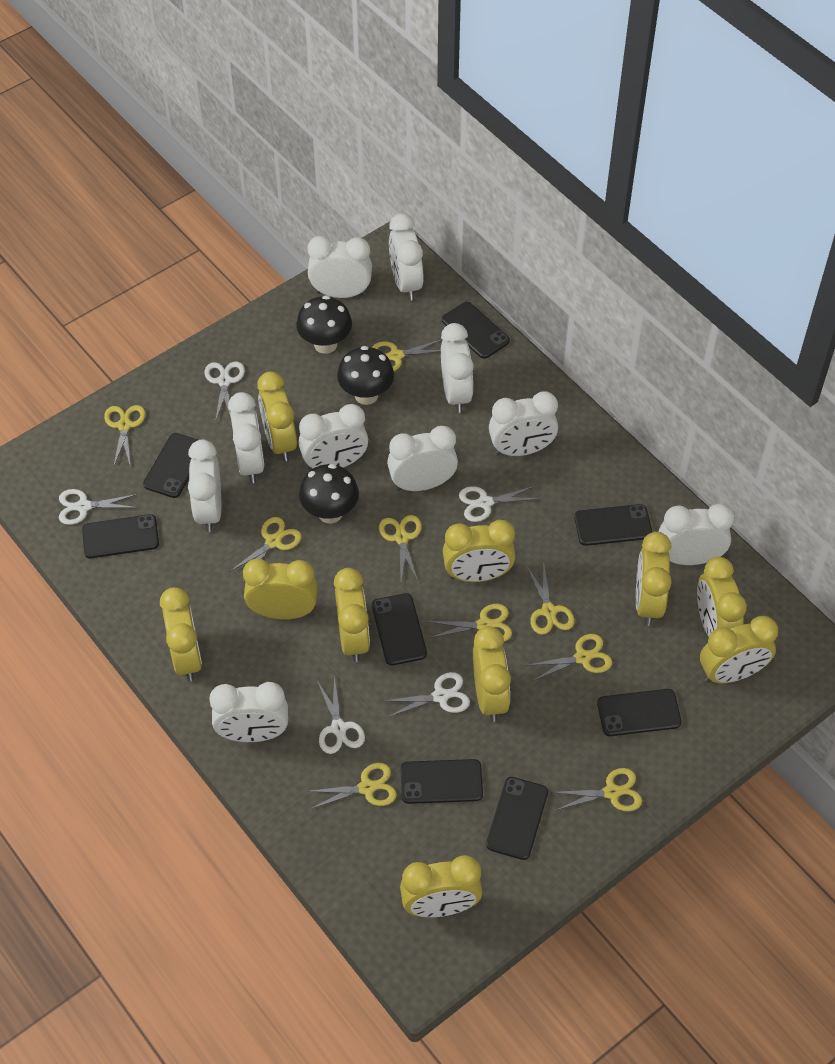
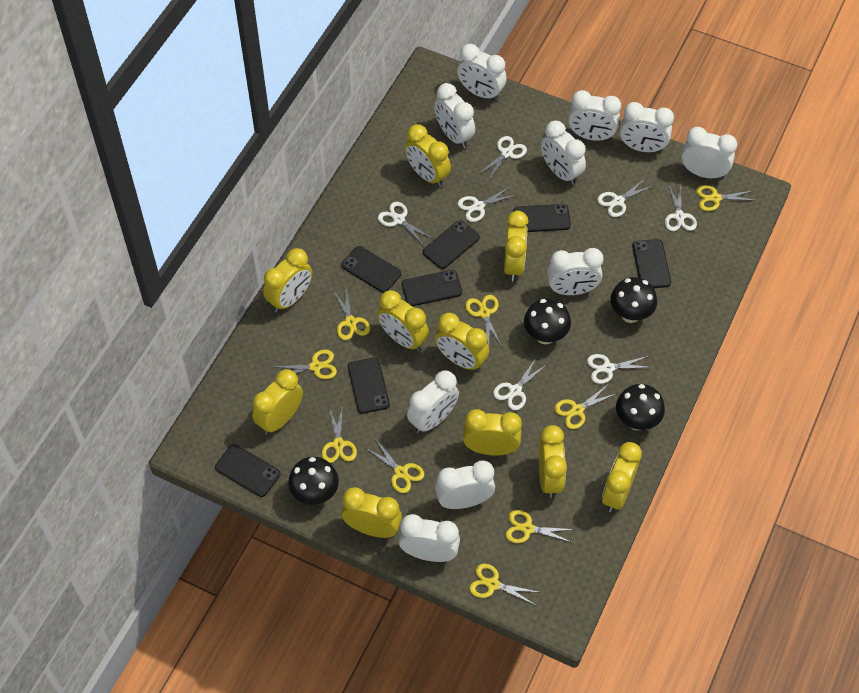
black mushroom: 3 -> 4
black phone: 8 -> 7
white scissors: 5 -> 7

